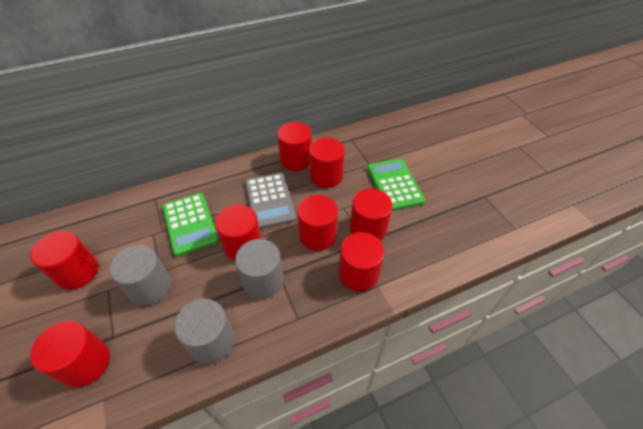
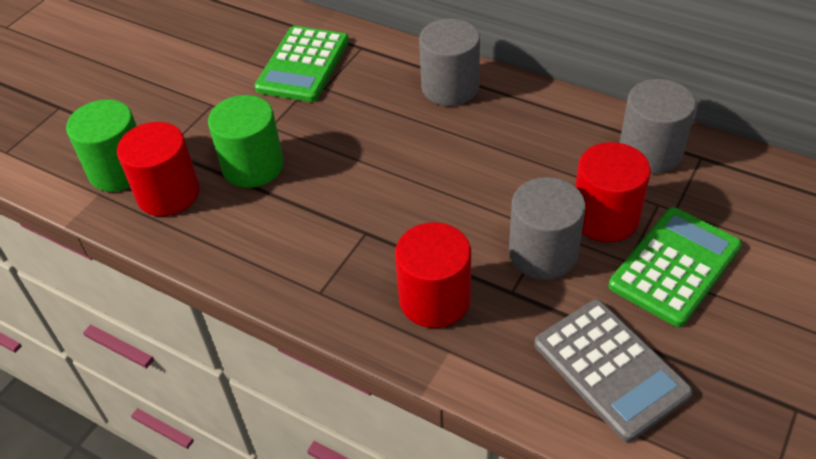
green cylinder: 0 -> 2
red cylinder: 8 -> 3

